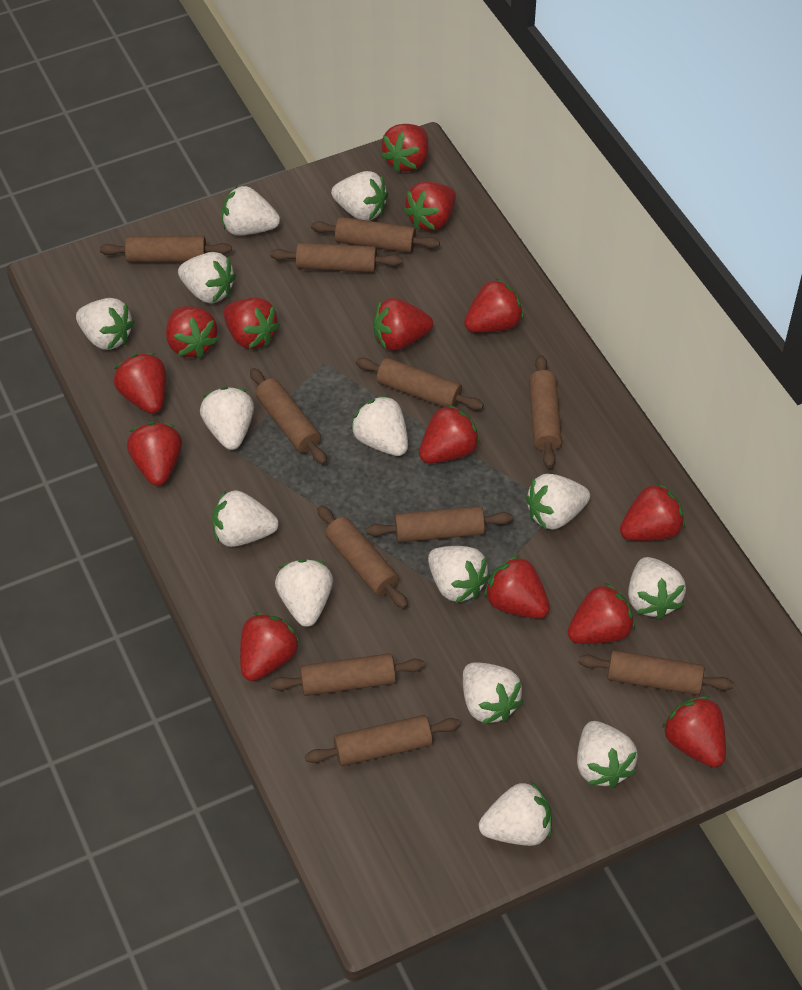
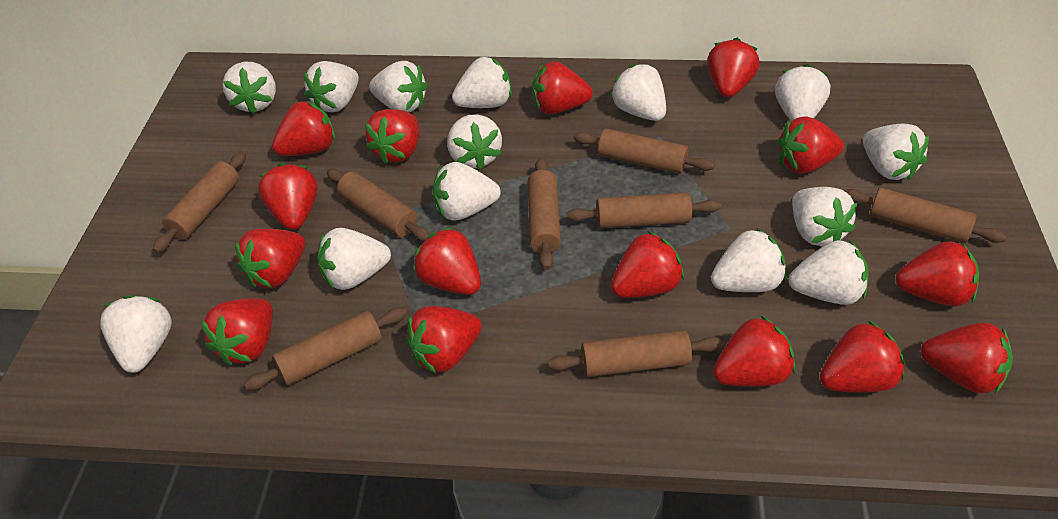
brown rolling pin: 11 -> 8
red strawberry: 14 -> 15

